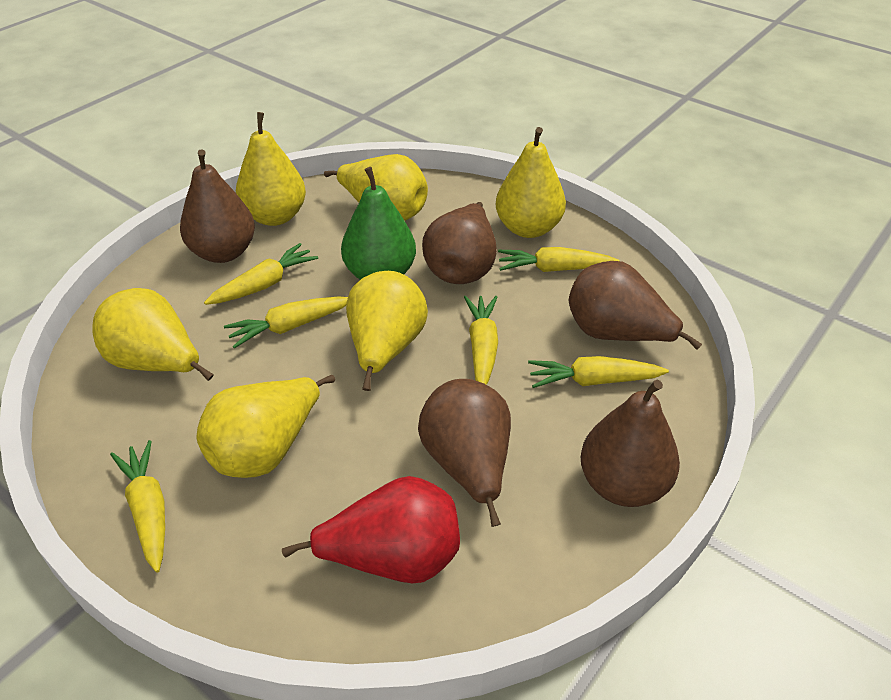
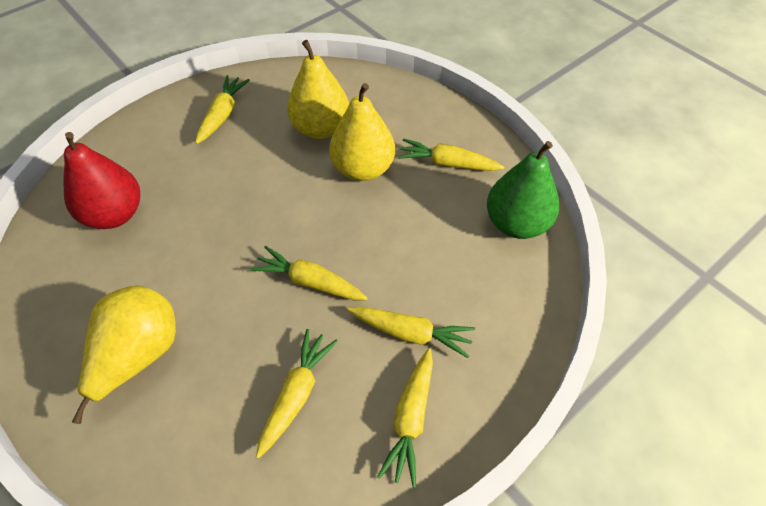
brown pear: 5 -> 0
yellow pear: 6 -> 3

